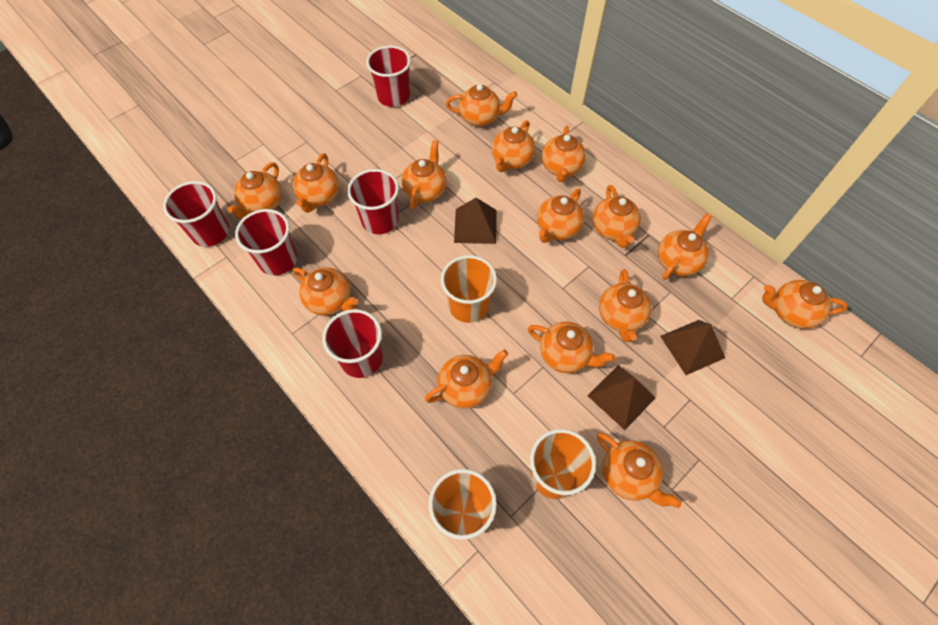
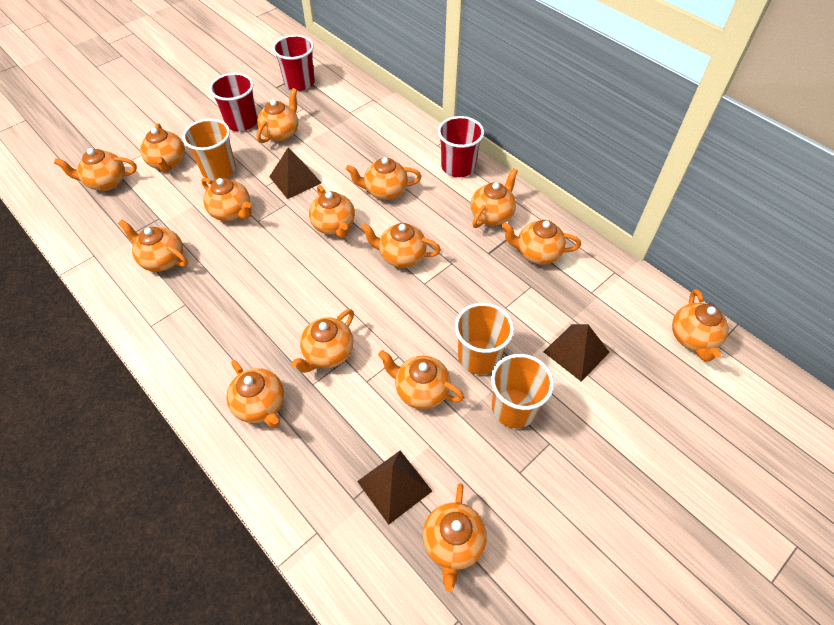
red cup: 5 -> 3

